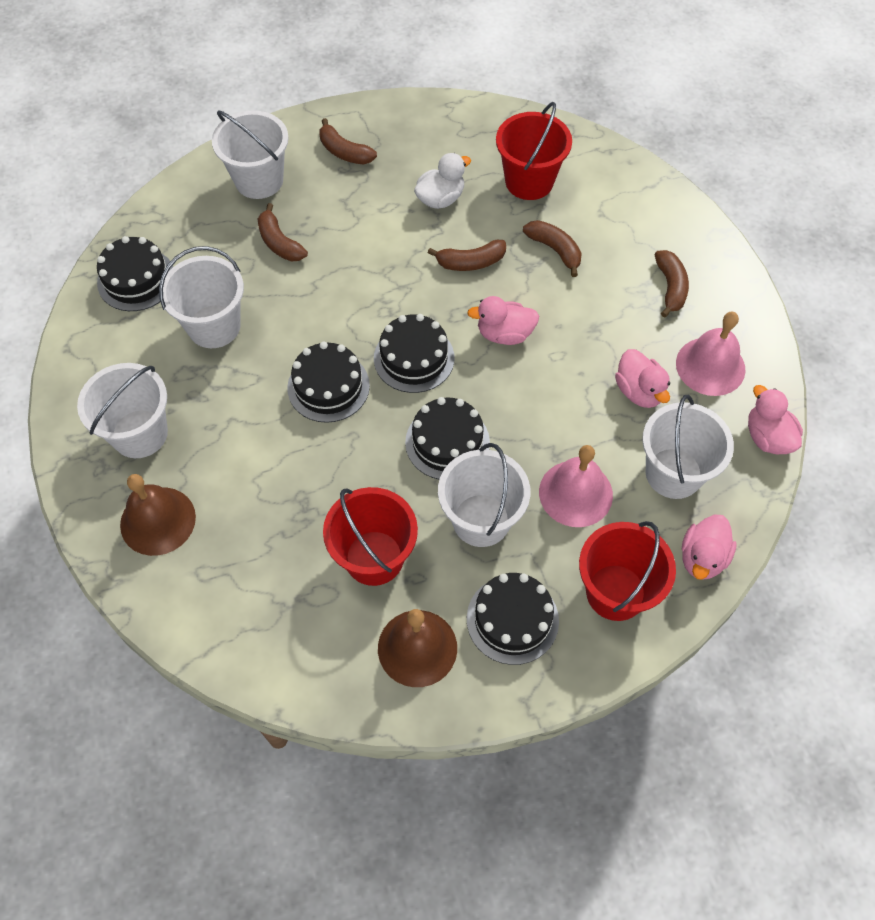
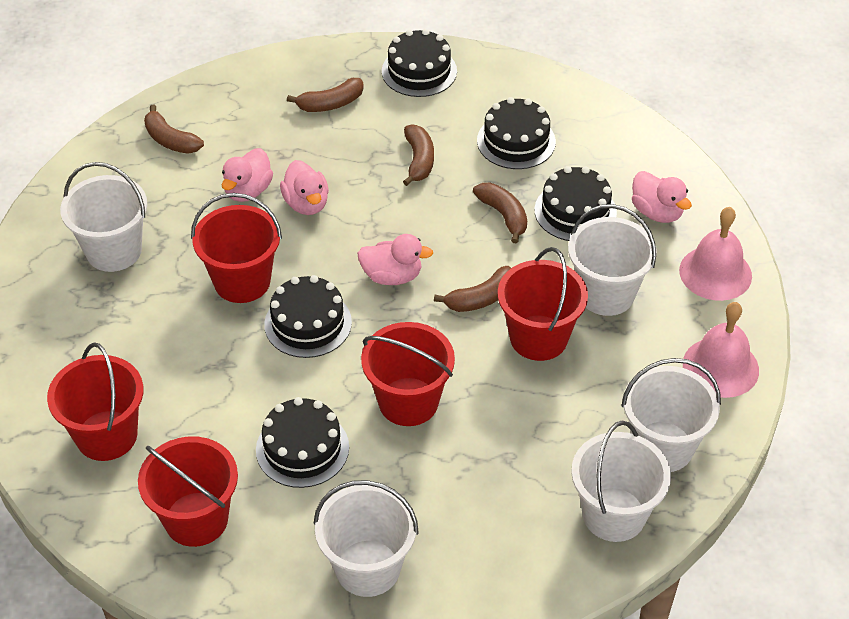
brown bell: 2 -> 0
red bucket: 3 -> 5
white duck: 1 -> 0

